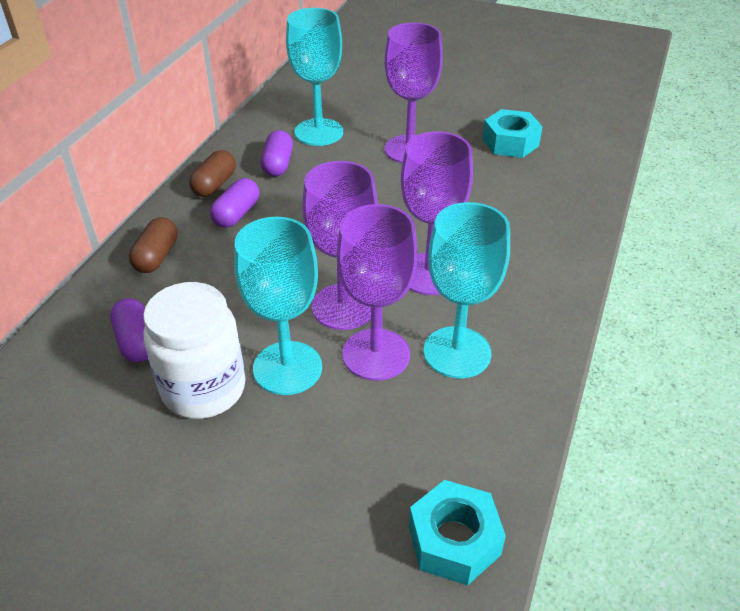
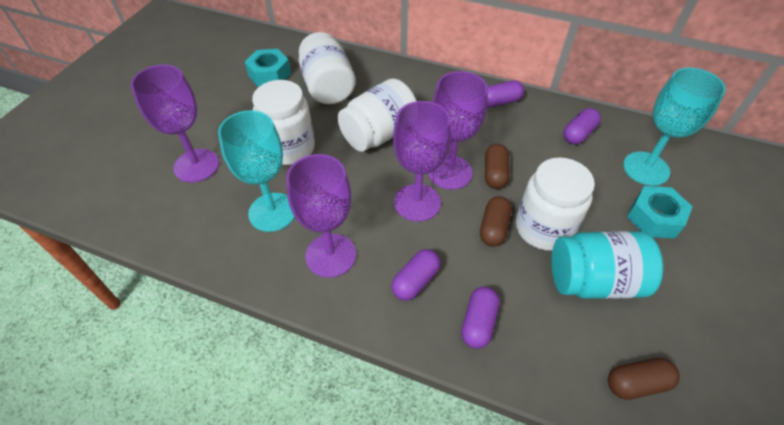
brown capsule: 2 -> 3
purple capsule: 3 -> 4
turquoise goblet: 3 -> 2
turquoise jar: 0 -> 1
white jar: 1 -> 4

